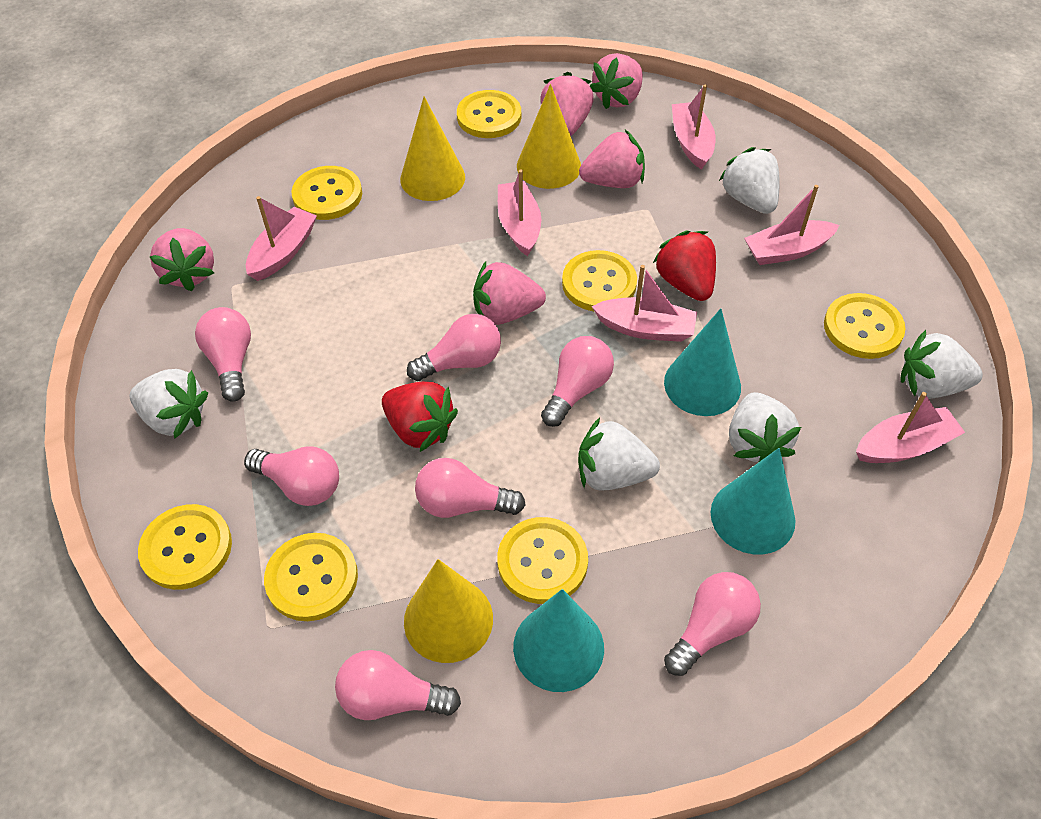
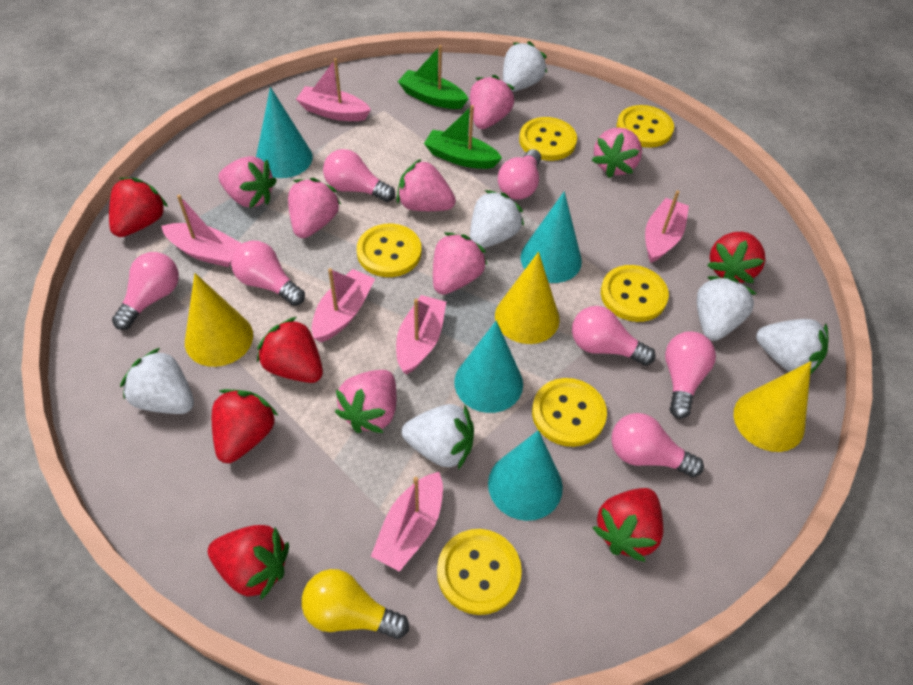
green boat: 0 -> 2
pink strawberry: 5 -> 7
red strawberry: 2 -> 6
turquoise cone: 3 -> 4
white strawberry: 5 -> 6
yellow button: 7 -> 6
yellow light bulb: 0 -> 1

